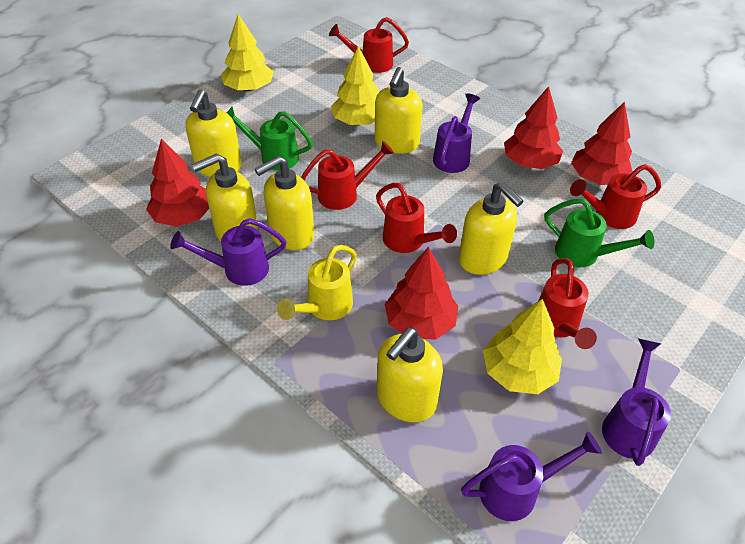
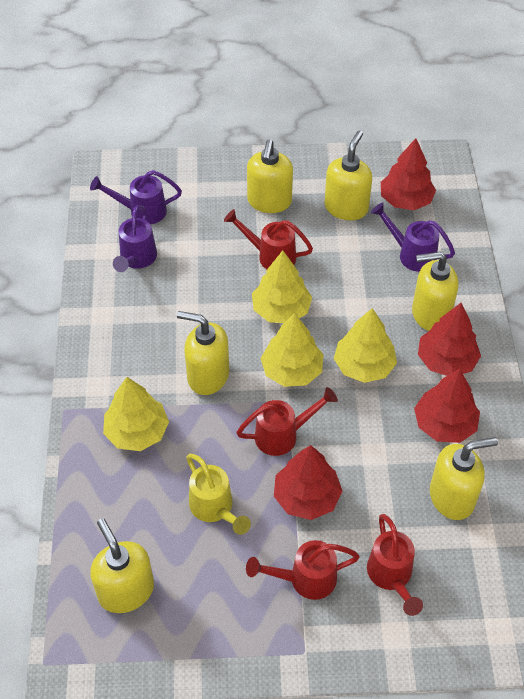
green watering can: 2 -> 0
purple watering can: 4 -> 3
red watering can: 5 -> 4
yellow tree: 3 -> 4

